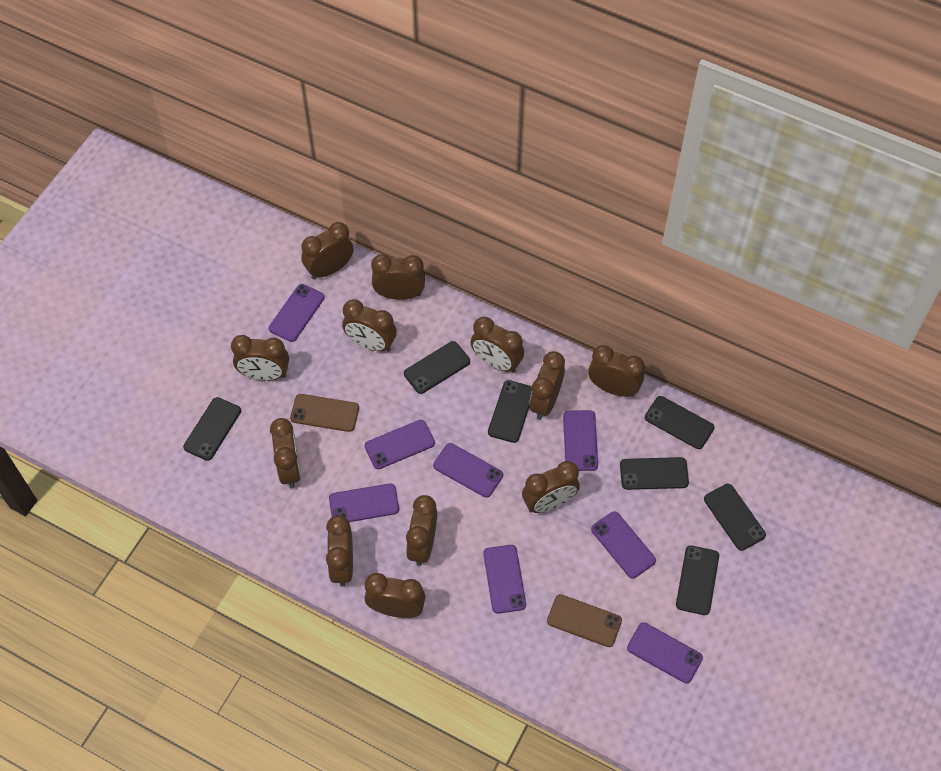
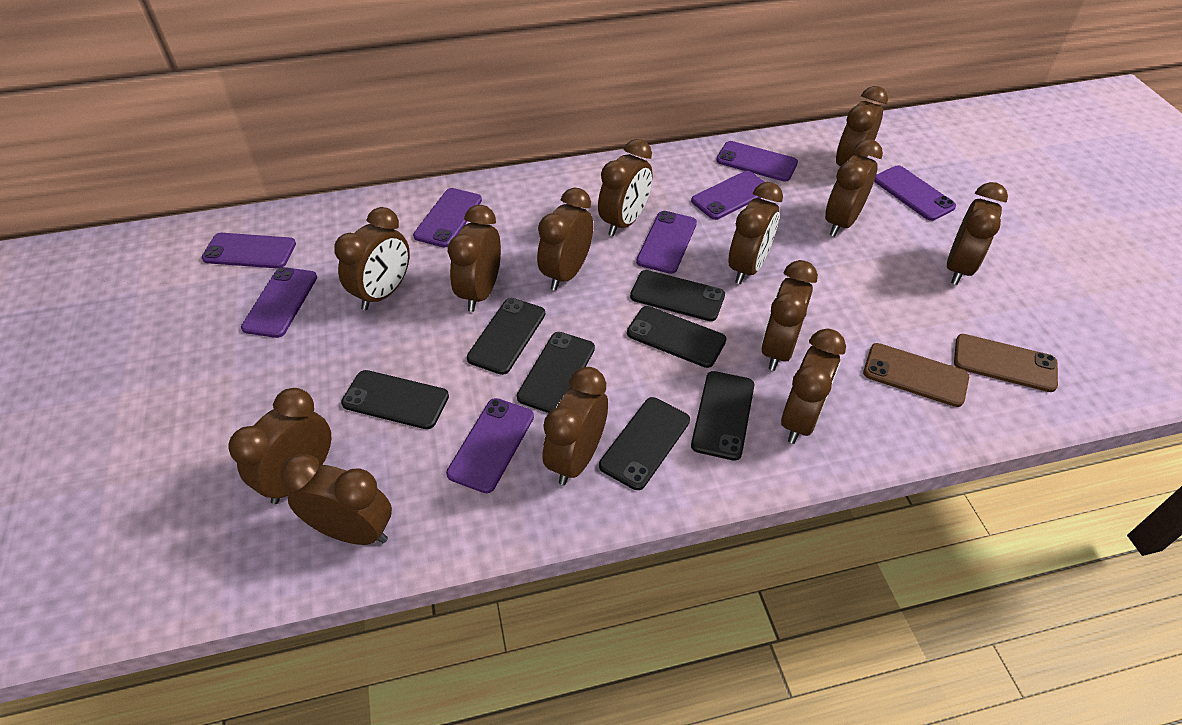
brown clock: 12 -> 13

